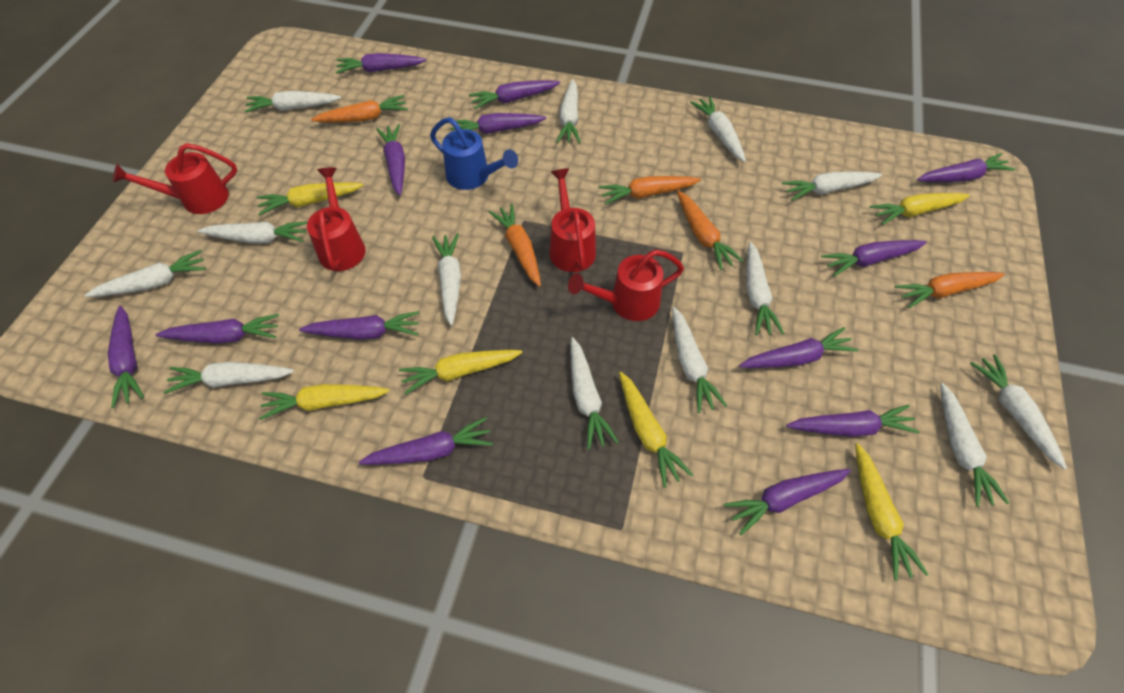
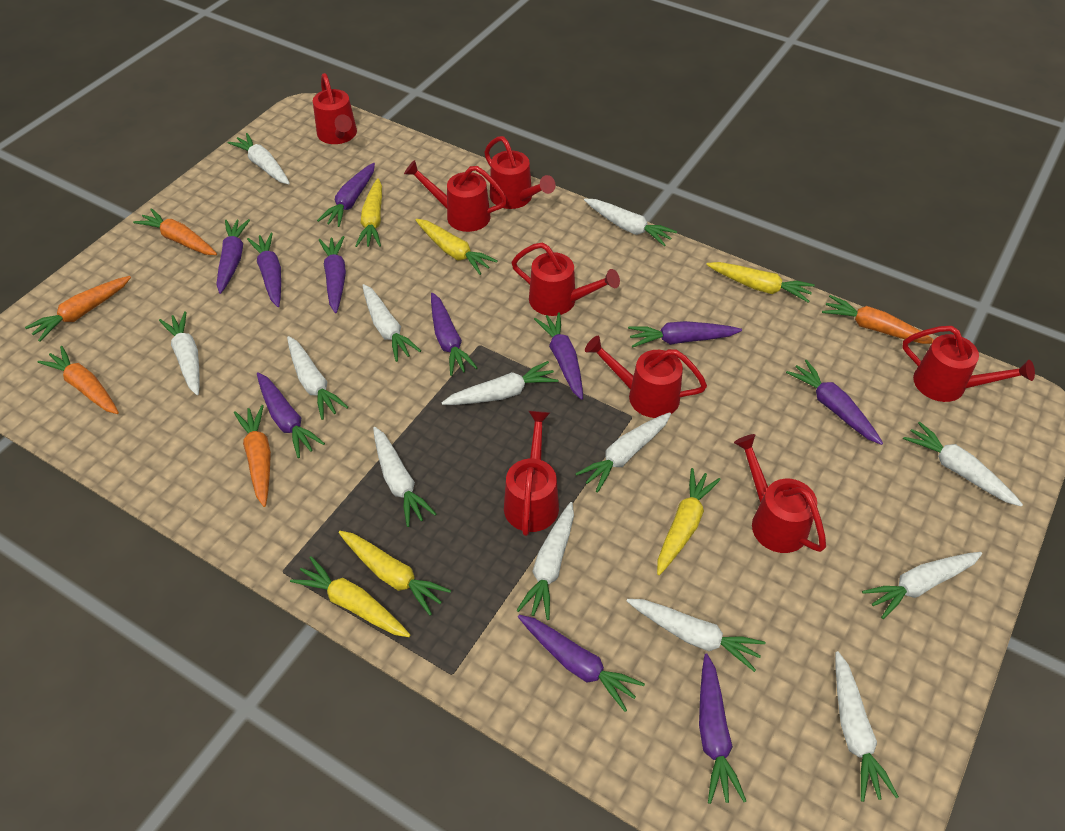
blue watering can: 1 -> 0
purple carrot: 13 -> 11
red watering can: 4 -> 8

